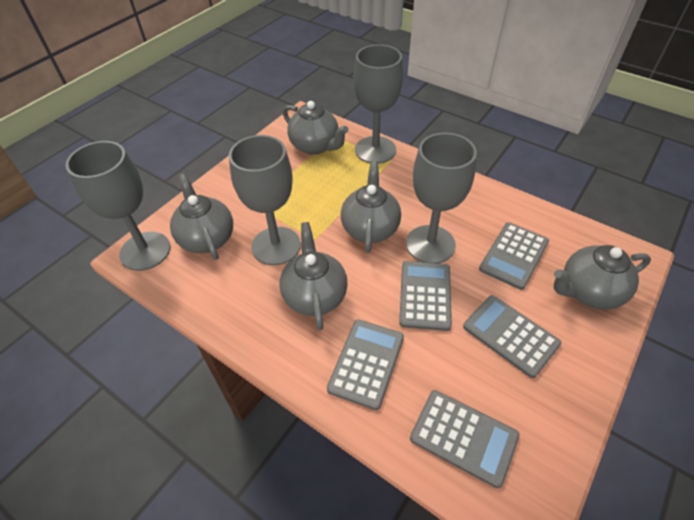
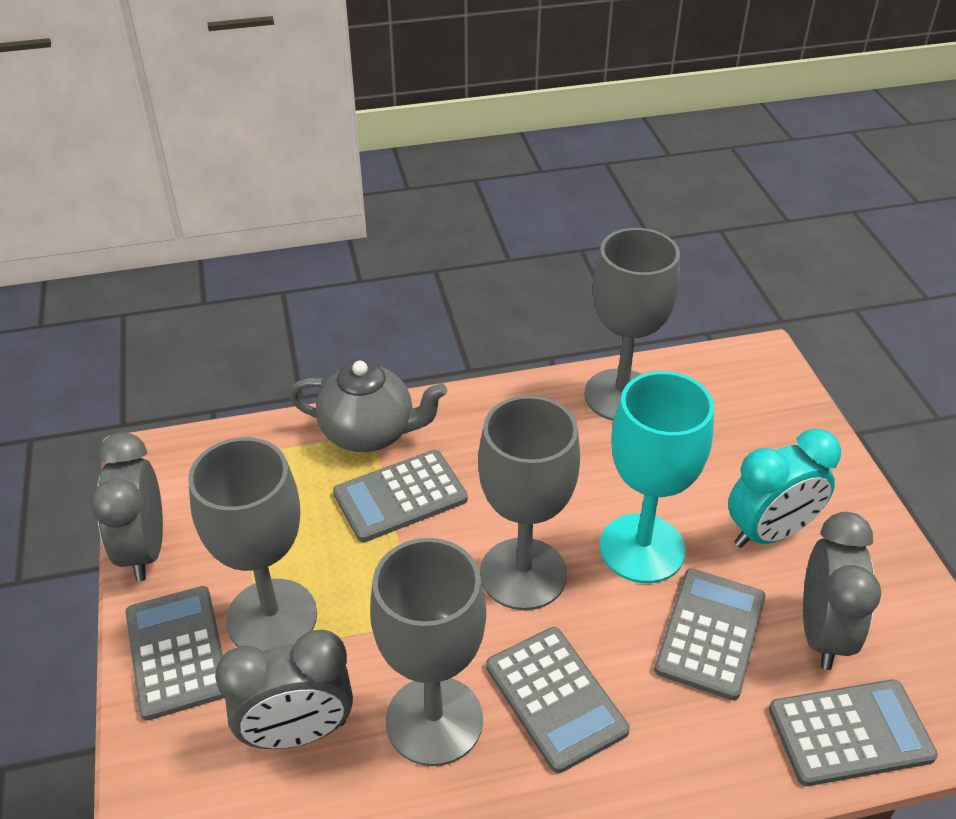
grey clock: 0 -> 3
grey teapot: 5 -> 1
turquoise clock: 0 -> 1
turquoise goblet: 0 -> 1

